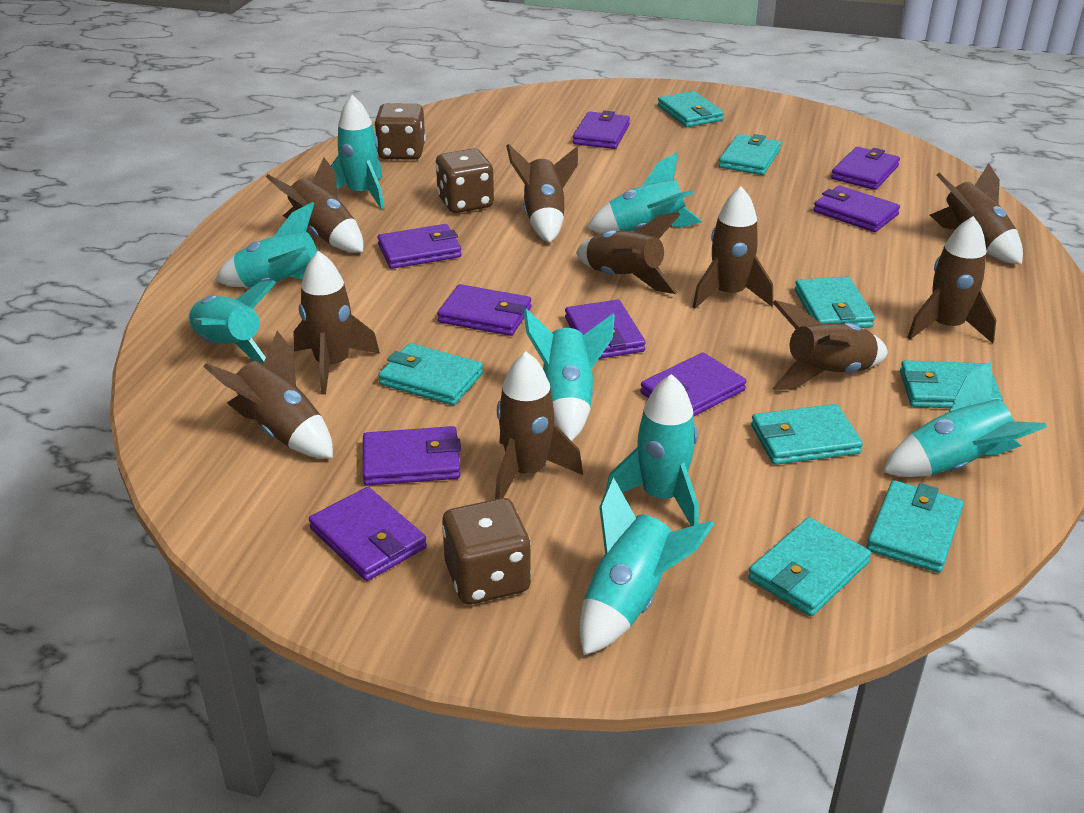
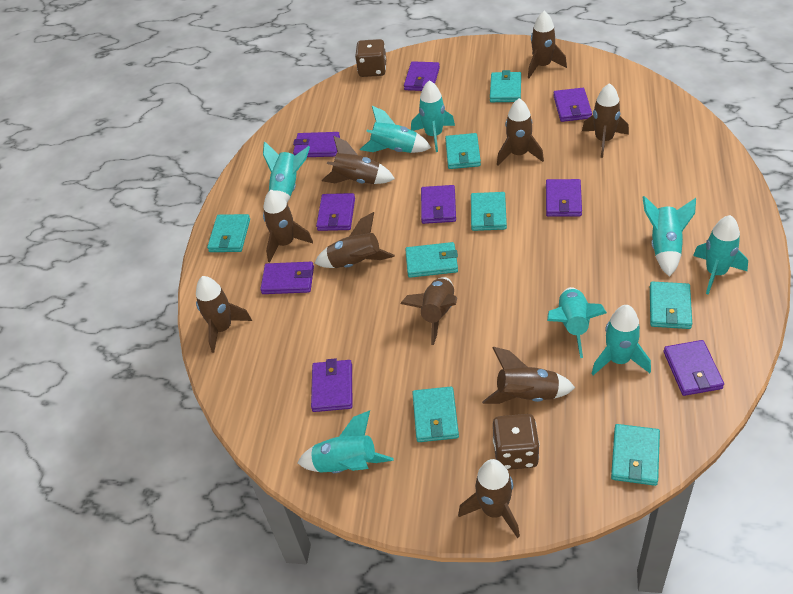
brown dice: 3 -> 2

